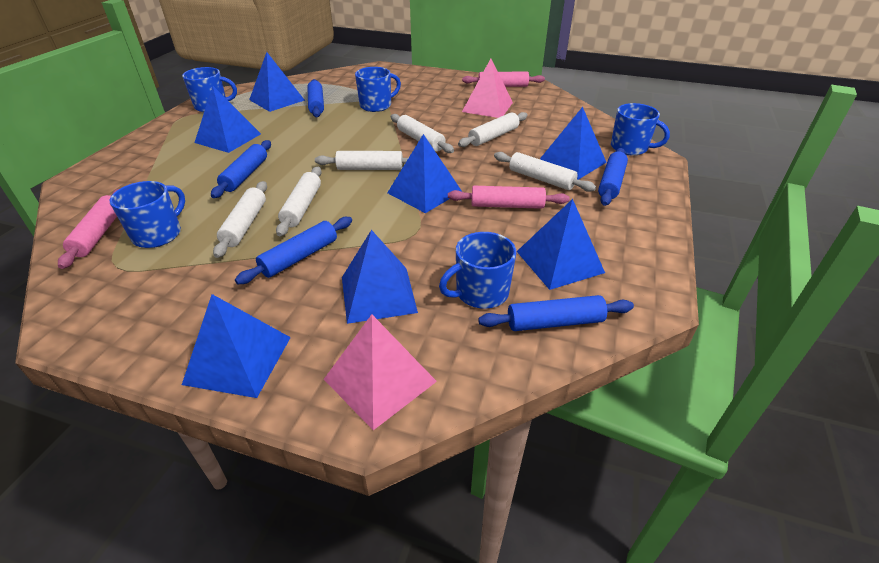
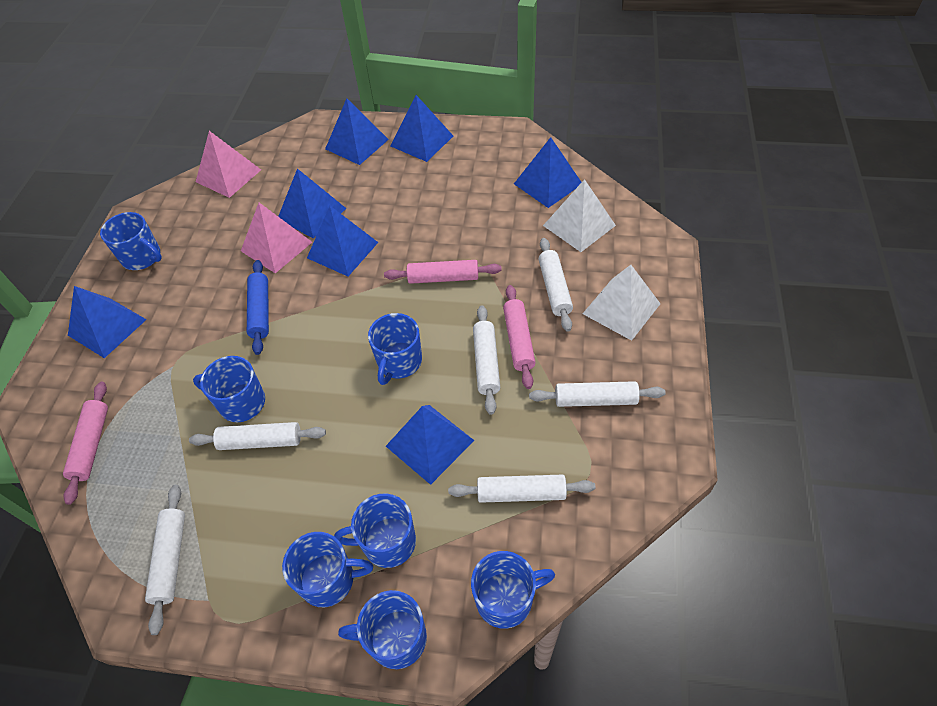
blue mug: 5 -> 7
blue rolling pin: 5 -> 1
white pyramid: 0 -> 2

